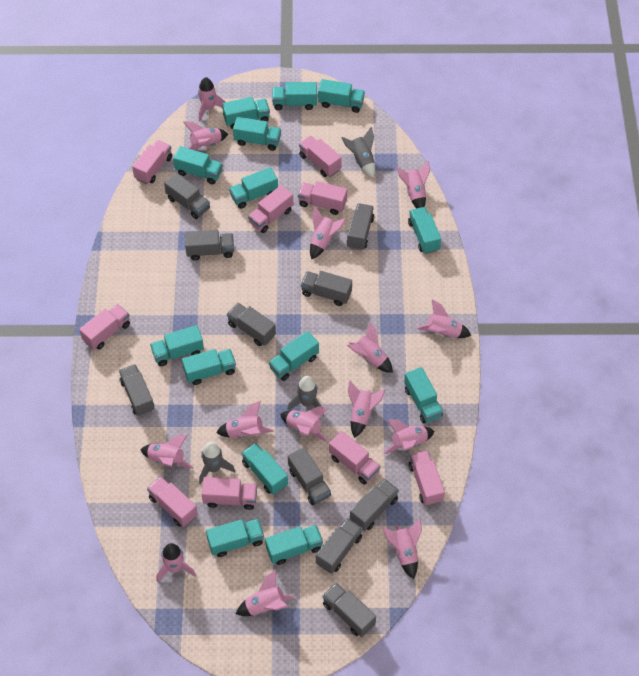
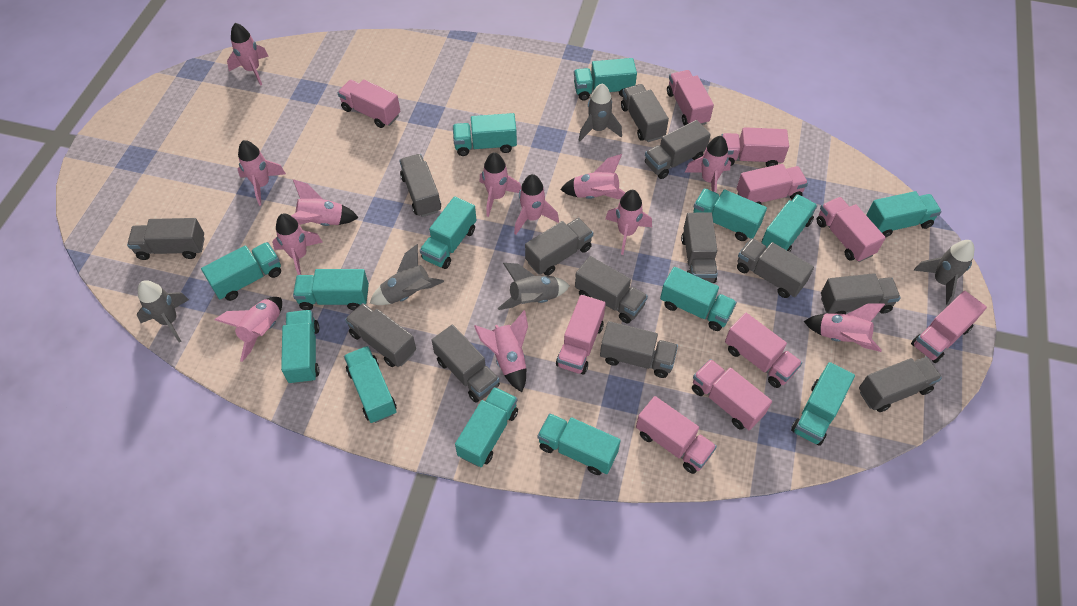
grey rocket: 3 -> 5
grey truck: 10 -> 13
pink rocket: 14 -> 12
pink truck: 9 -> 10

